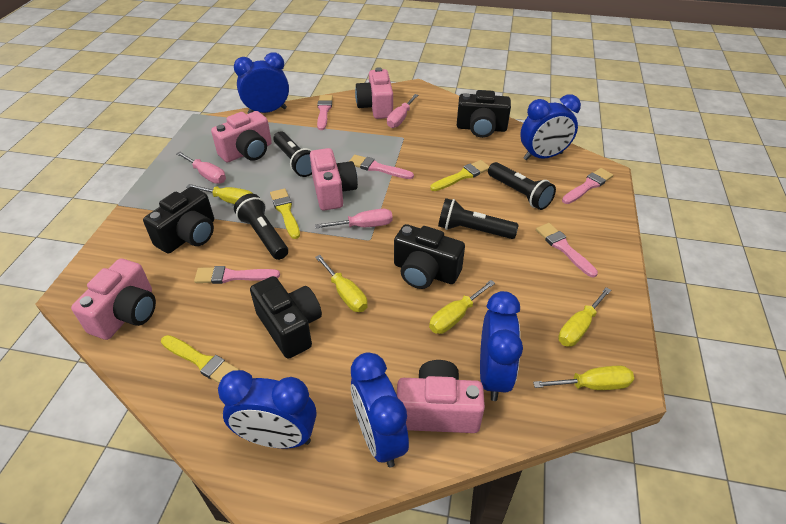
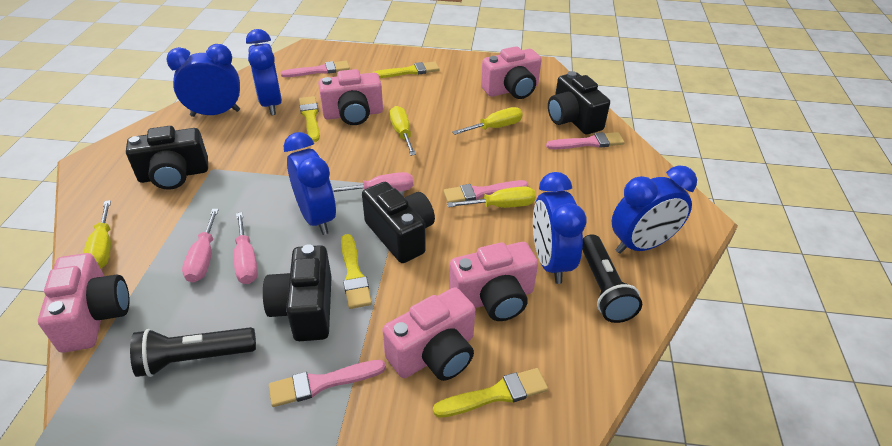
black flashlight: 4 -> 2
pink brush: 5 -> 4
yellow brush: 3 -> 4
yellow screwdriver: 5 -> 4

